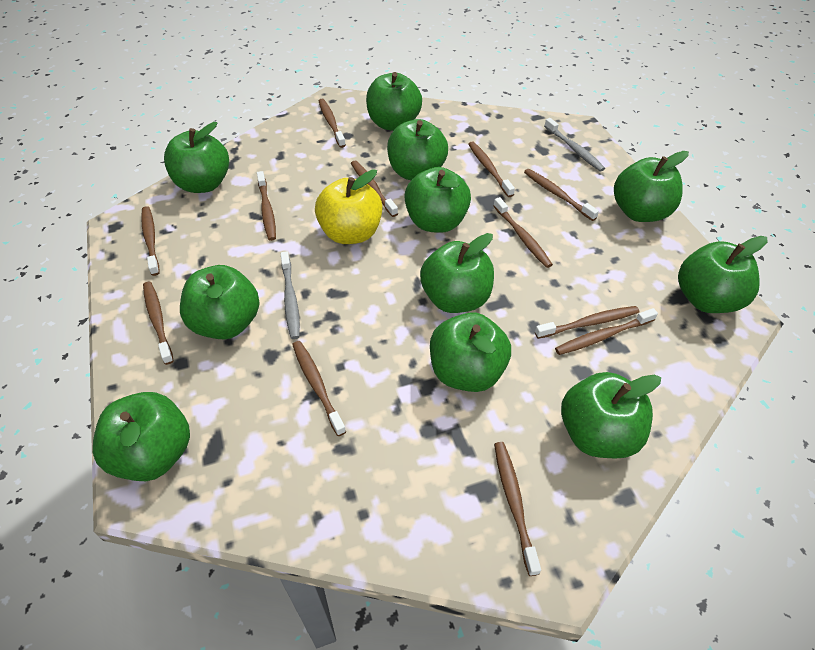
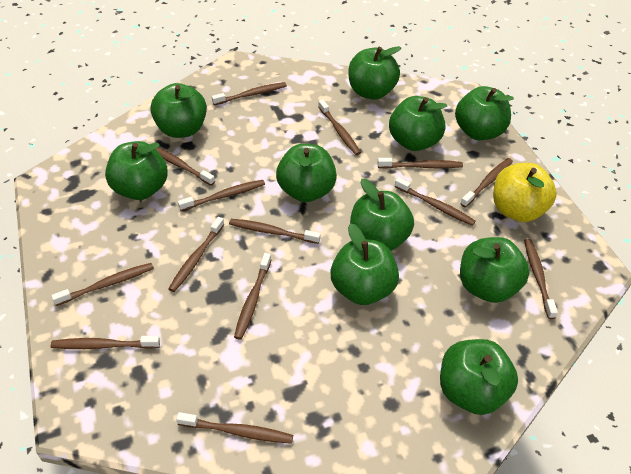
brown toothbrush: 12 -> 14
green apple: 11 -> 10
grey toothbrush: 2 -> 0

